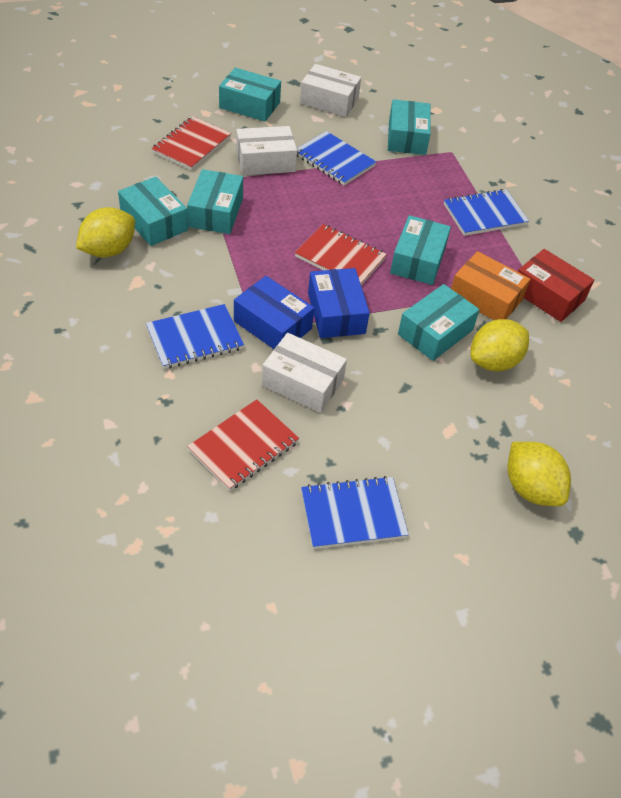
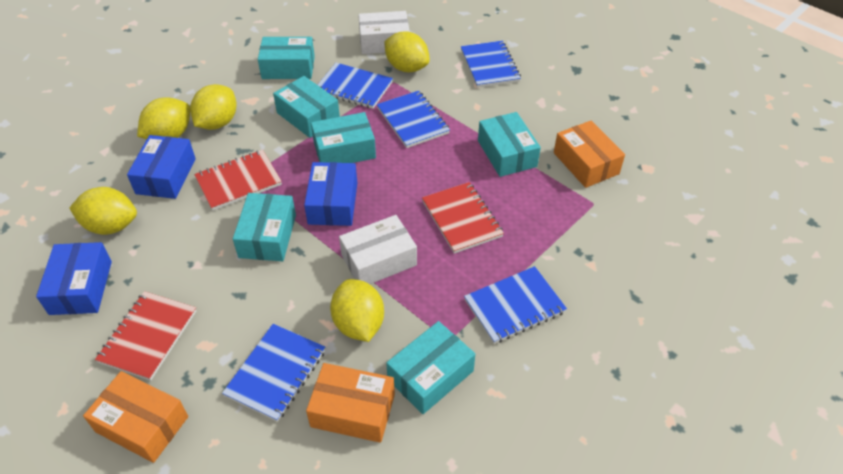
blue box: 2 -> 3
blue notebook: 4 -> 5
orange box: 1 -> 3
red box: 1 -> 0
white box: 3 -> 2
yellow lemon: 3 -> 5

